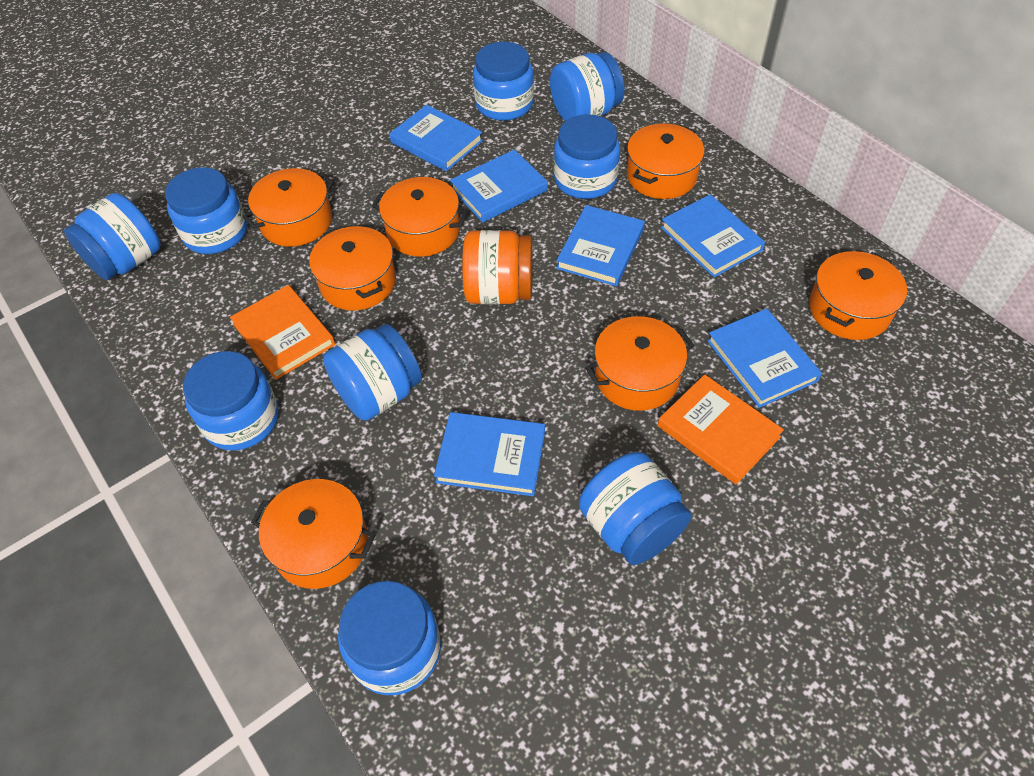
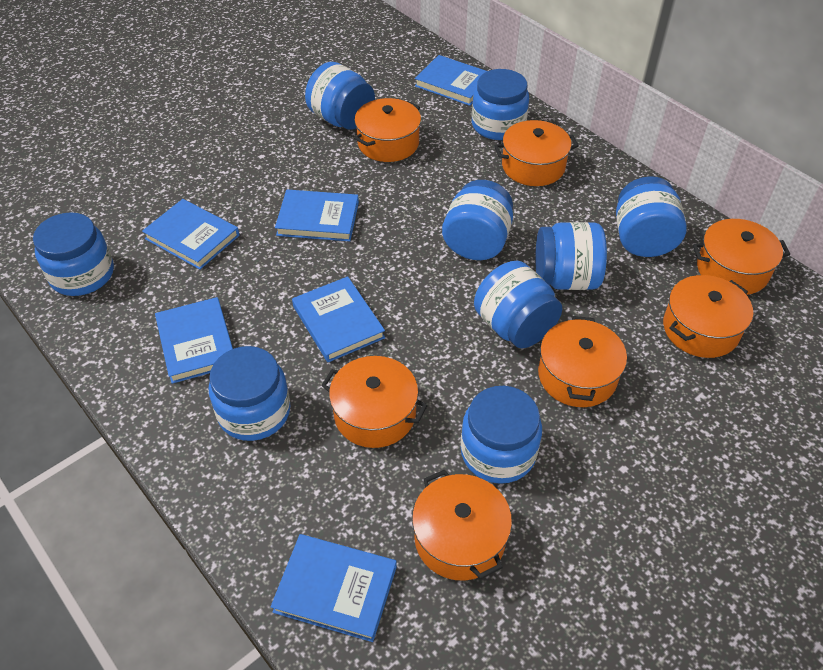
orange book: 2 -> 0
orange jar: 1 -> 0

